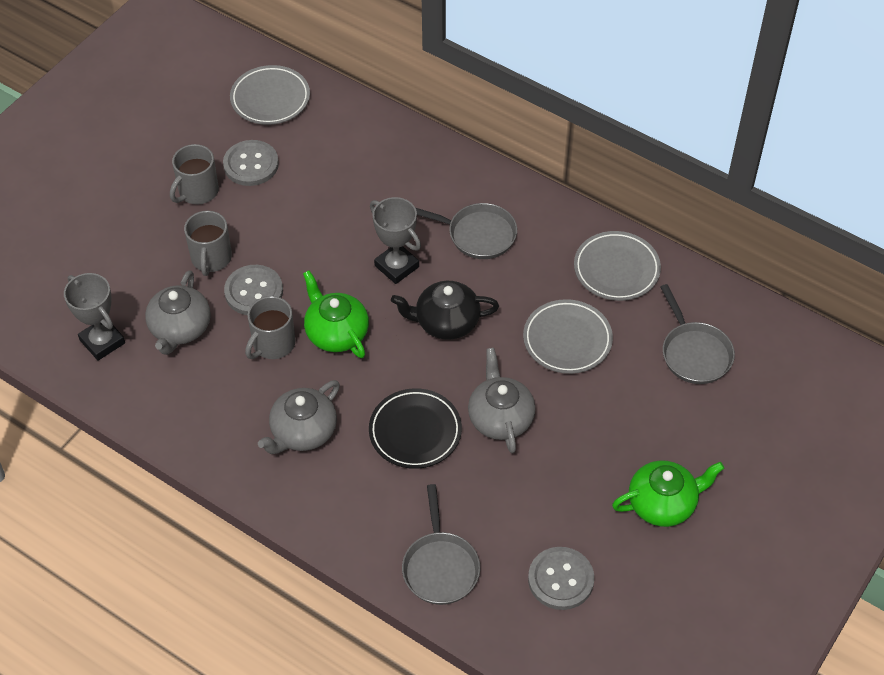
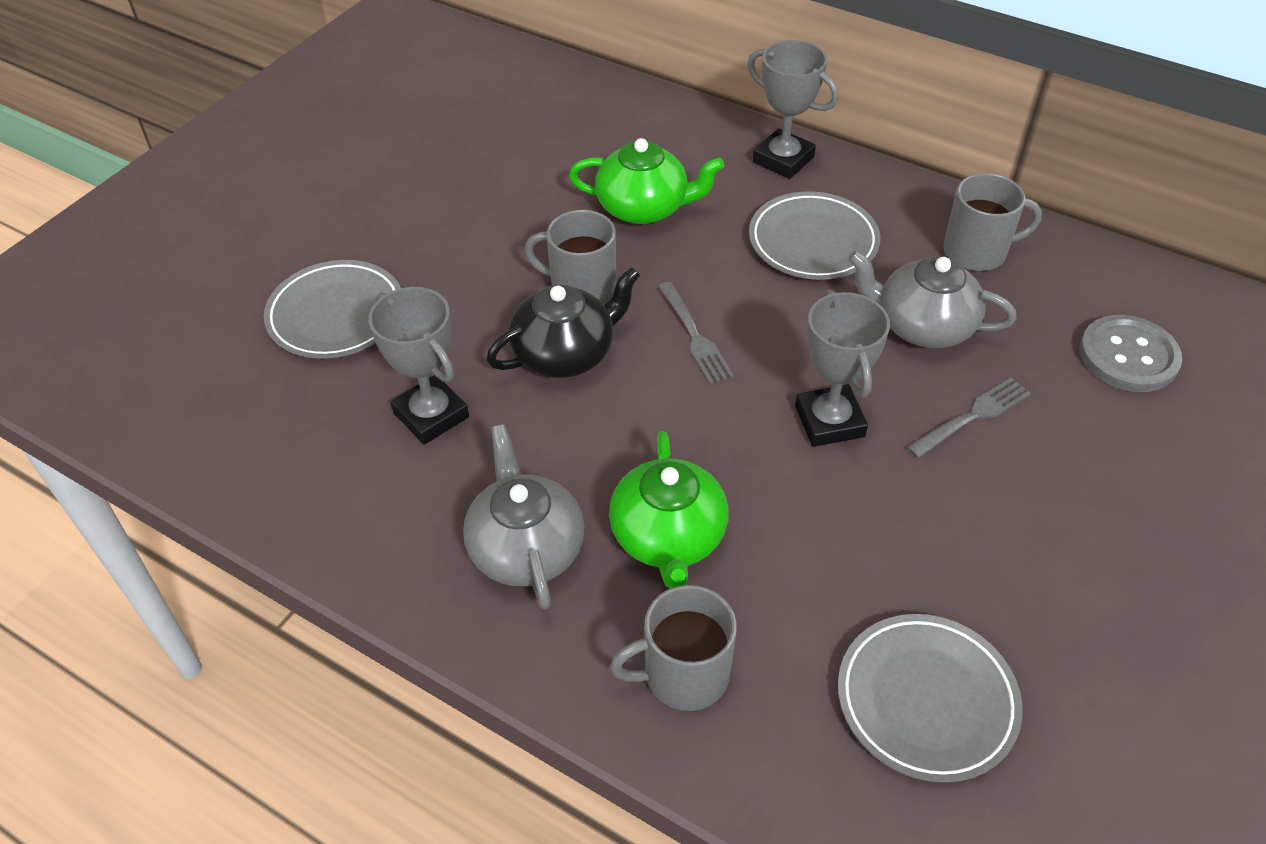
black plate: 1 -> 0
grey button: 3 -> 1
grey fork: 0 -> 2
grey pan: 3 -> 0
grey teapot: 3 -> 2
grey trophy: 2 -> 3

